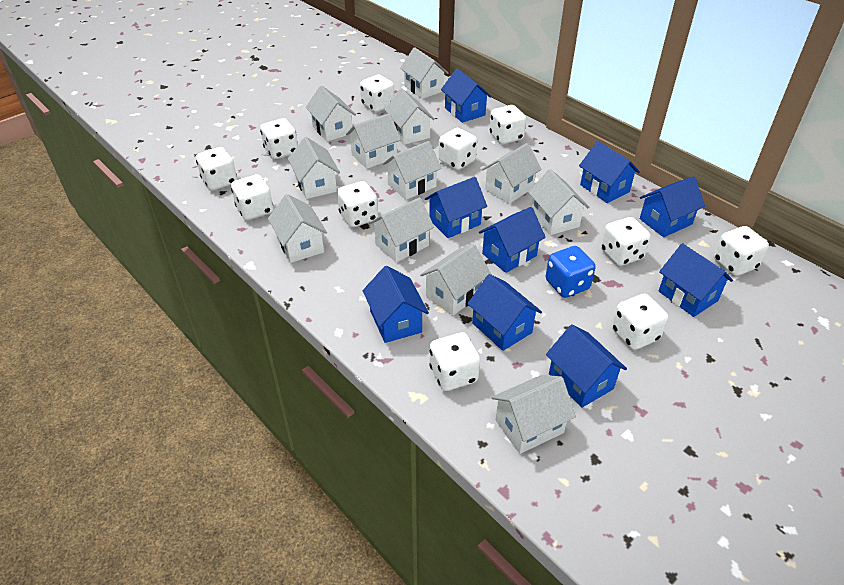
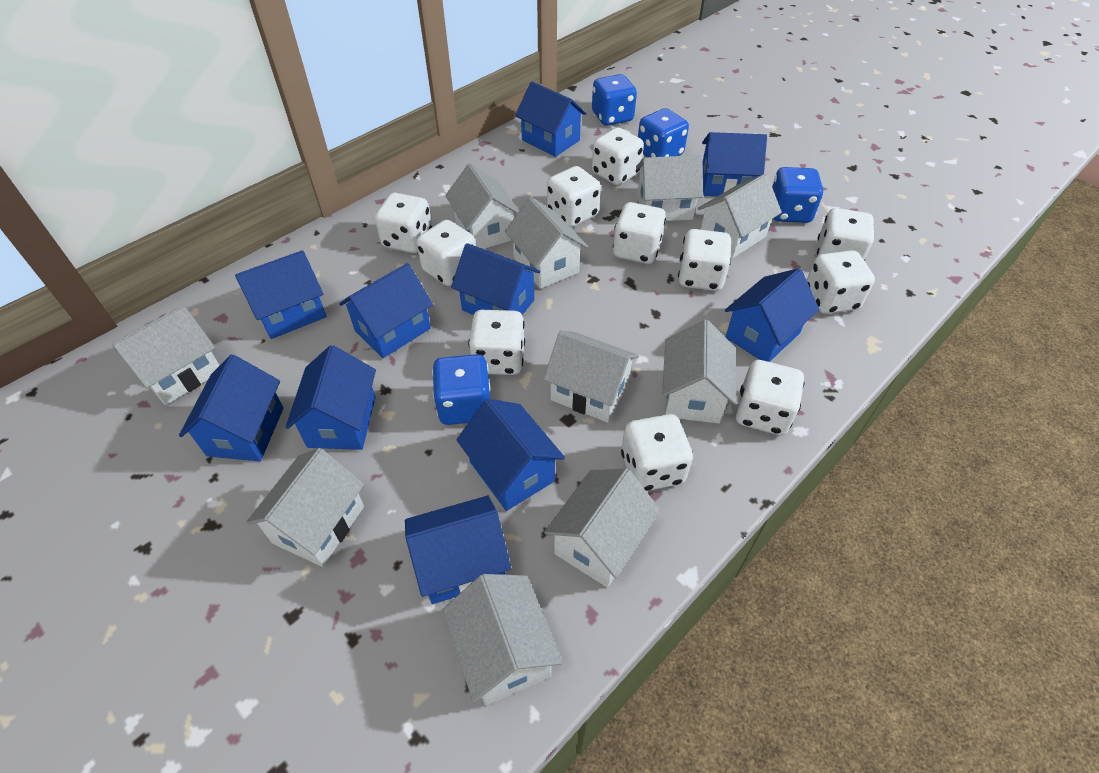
blue dice: 1 -> 4
blue house: 9 -> 10
white house: 12 -> 10

